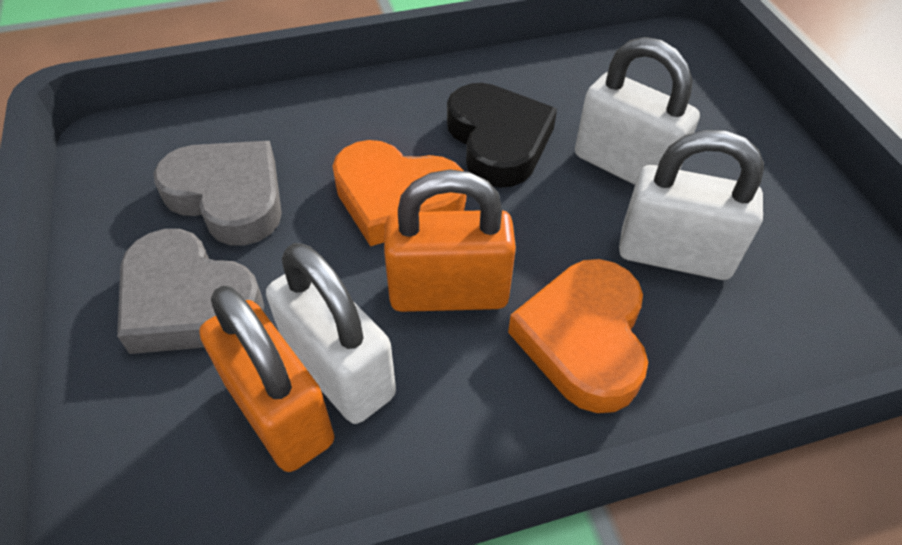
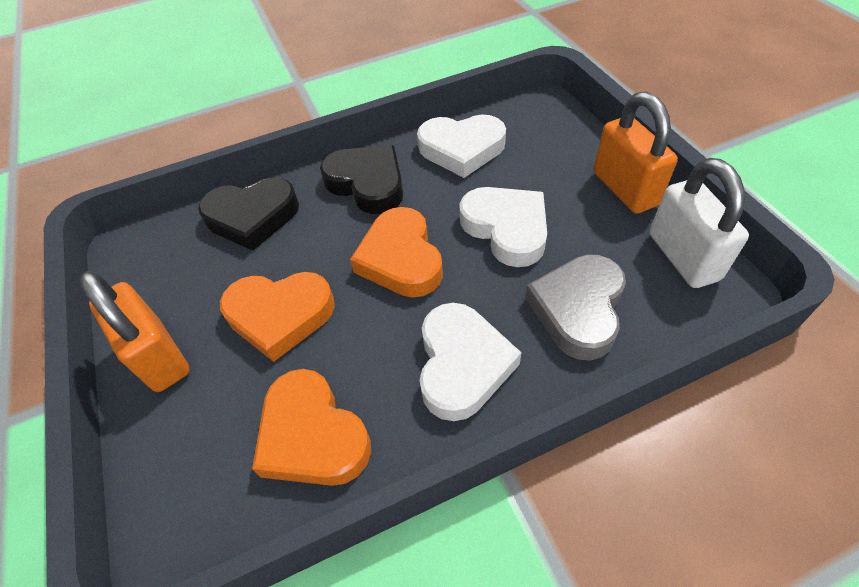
black heart: 1 -> 2
grey heart: 2 -> 1
orange heart: 2 -> 3
white heart: 0 -> 3
white padlock: 3 -> 1

